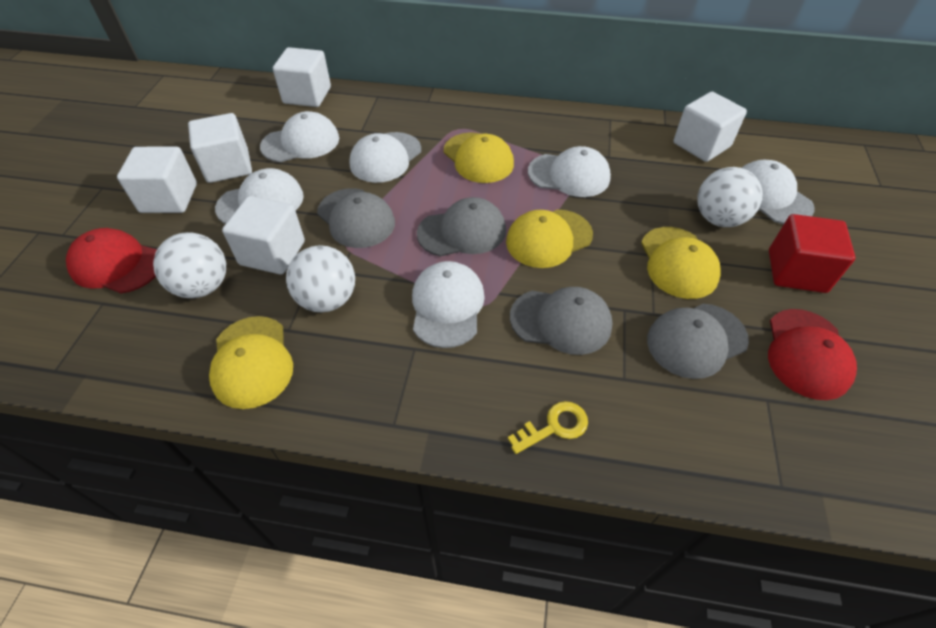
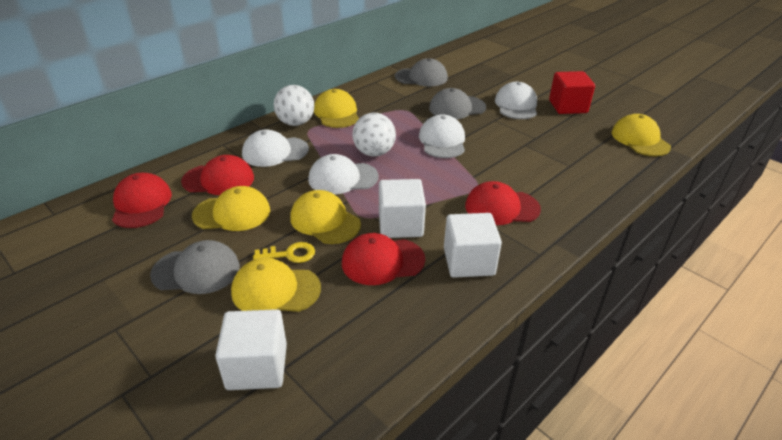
grey cap: 4 -> 3
red cap: 2 -> 4
white ball: 3 -> 2
white cap: 6 -> 4
white cube: 5 -> 3
yellow cap: 4 -> 5

